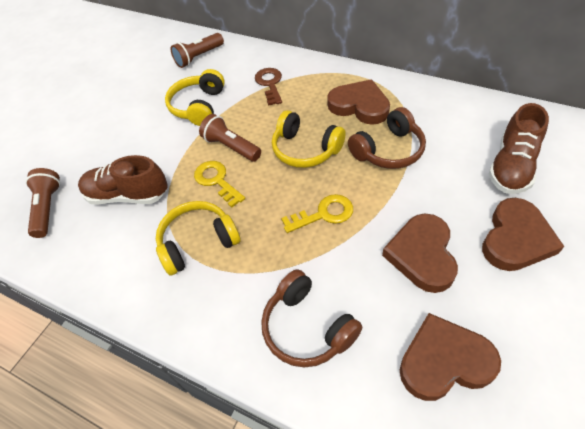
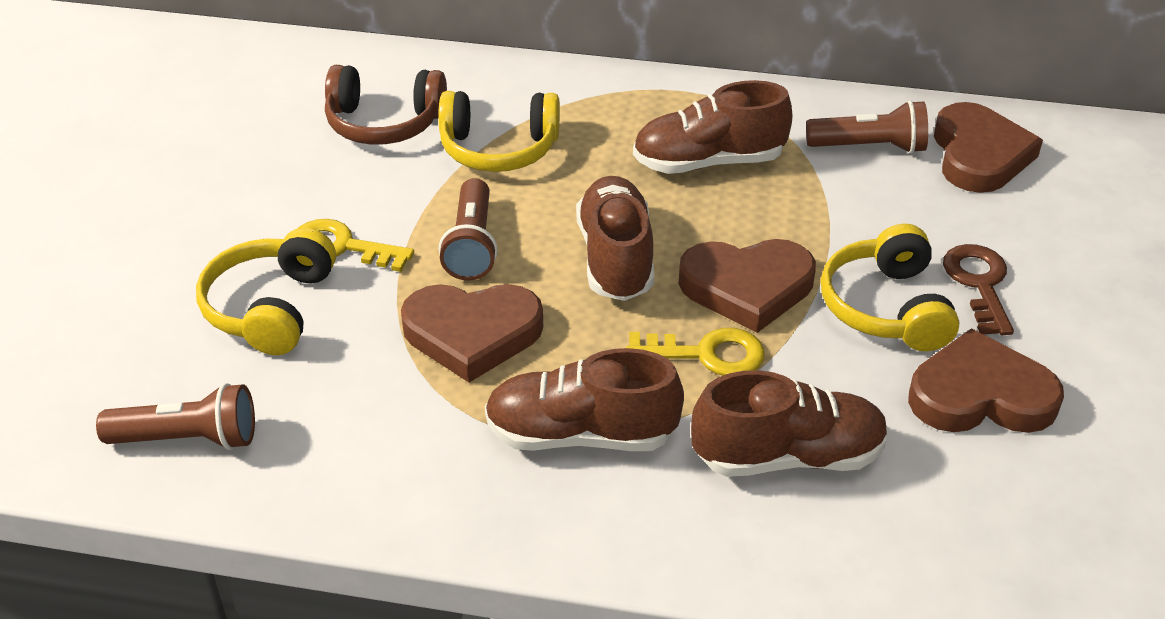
brown headphones: 2 -> 1
brown shoe: 2 -> 4

